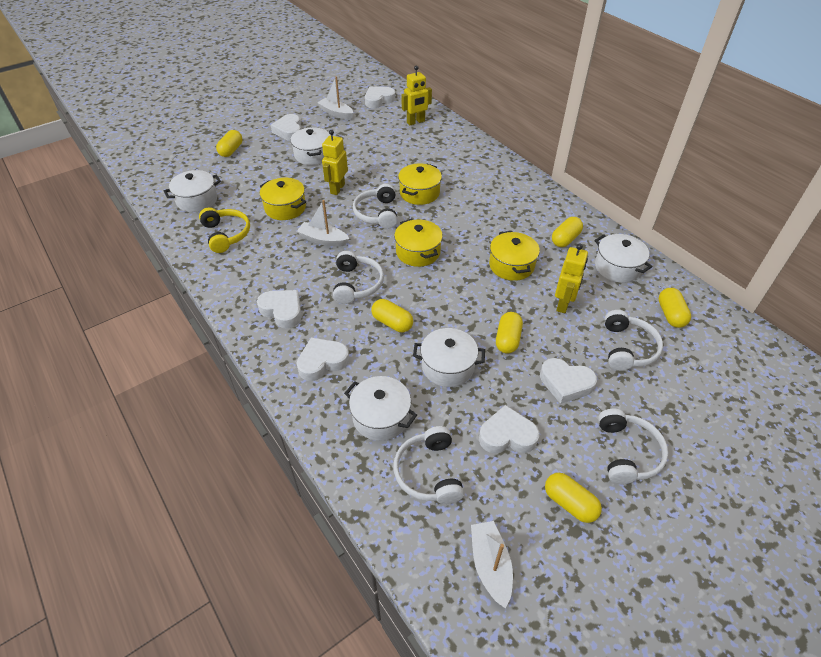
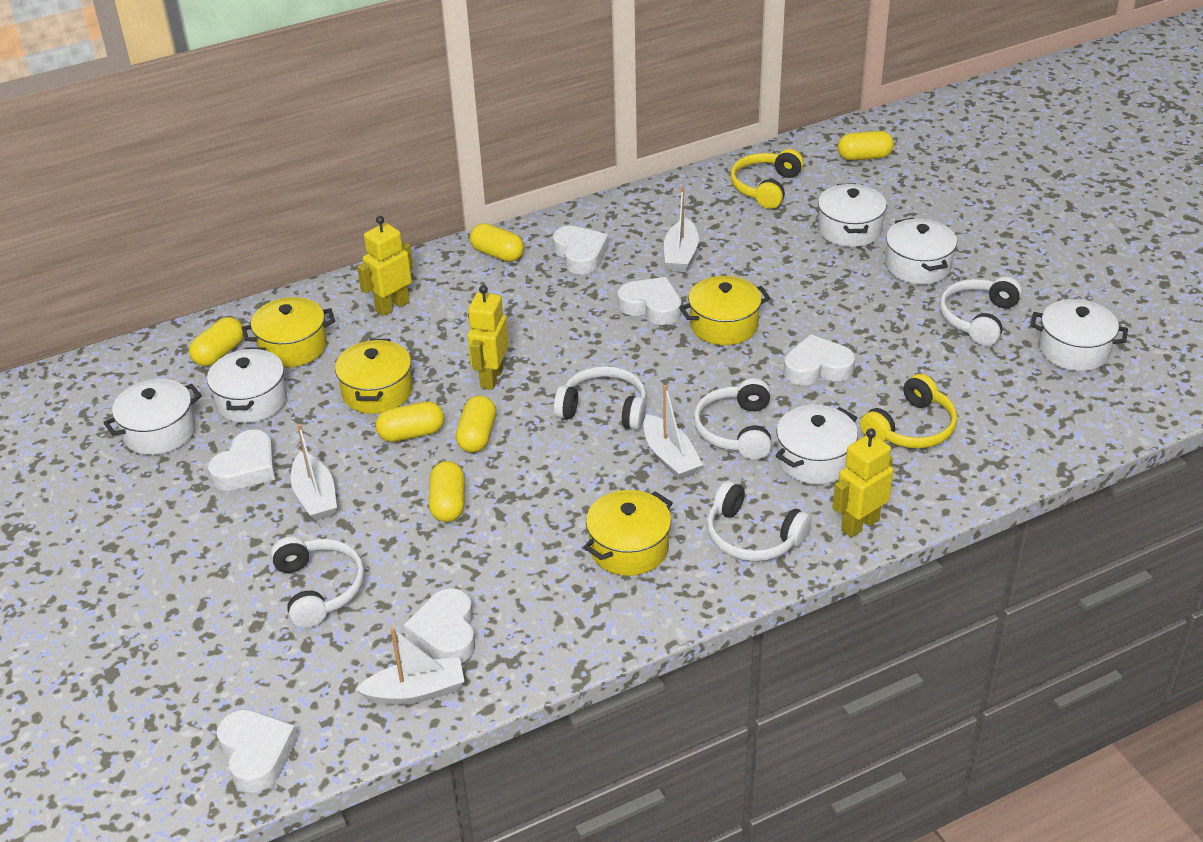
white boat: 3 -> 4
white pot: 5 -> 6
yellow headphones: 1 -> 2

